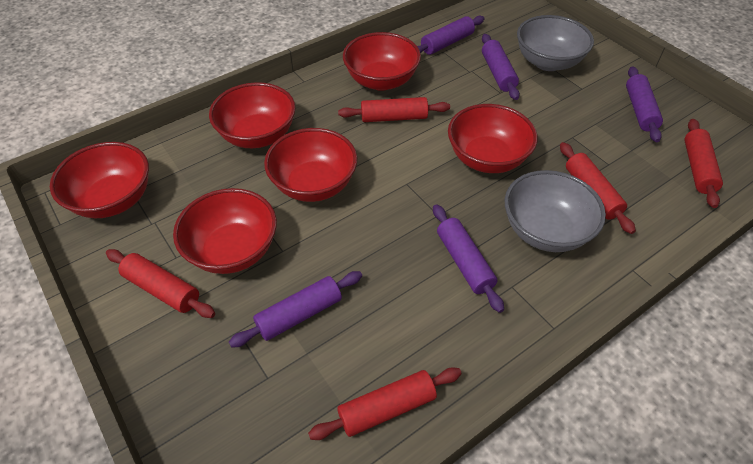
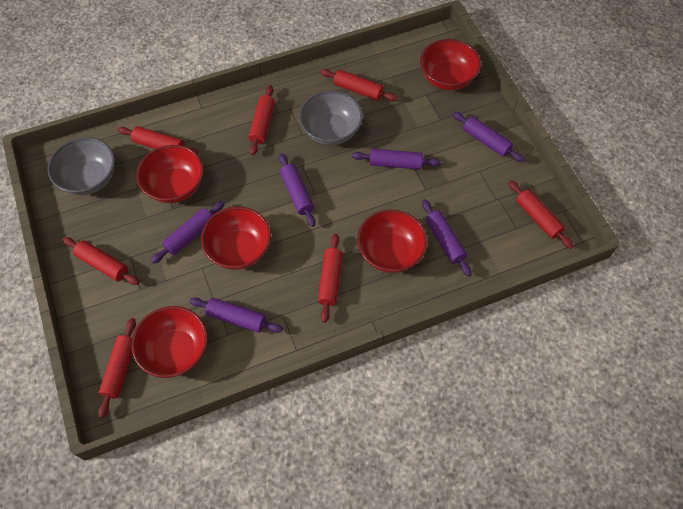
purple rolling pin: 5 -> 6
red bowl: 6 -> 5
red rolling pin: 5 -> 7

